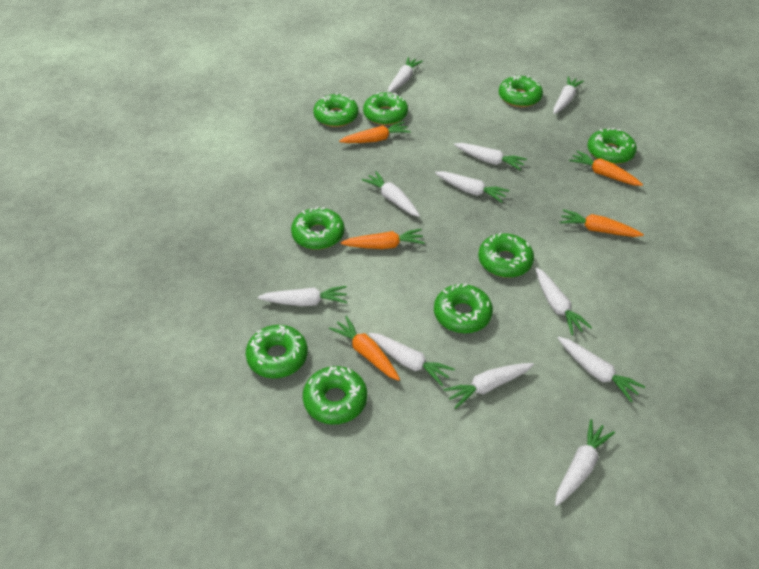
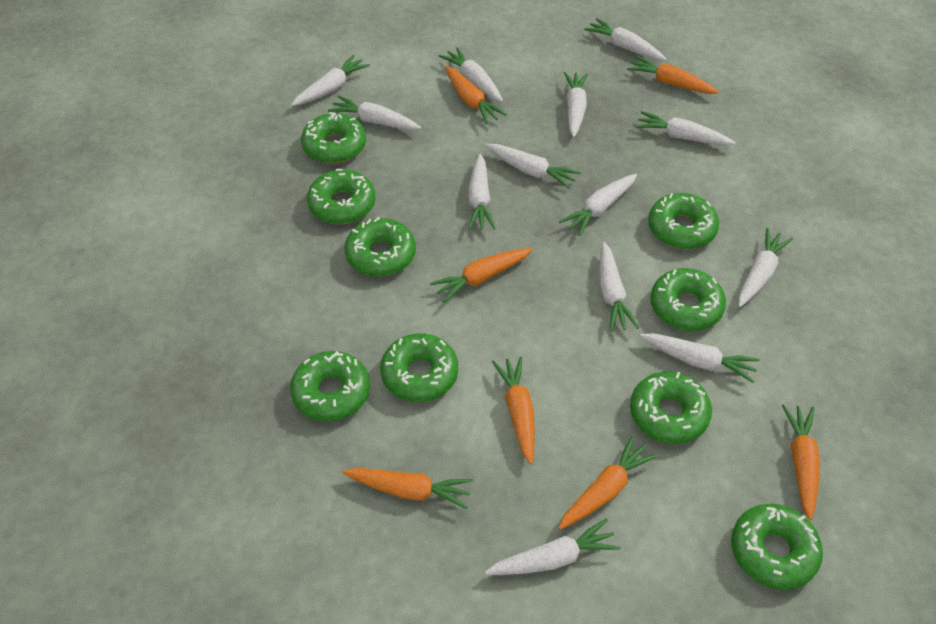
orange carrot: 5 -> 7
white carrot: 11 -> 13

